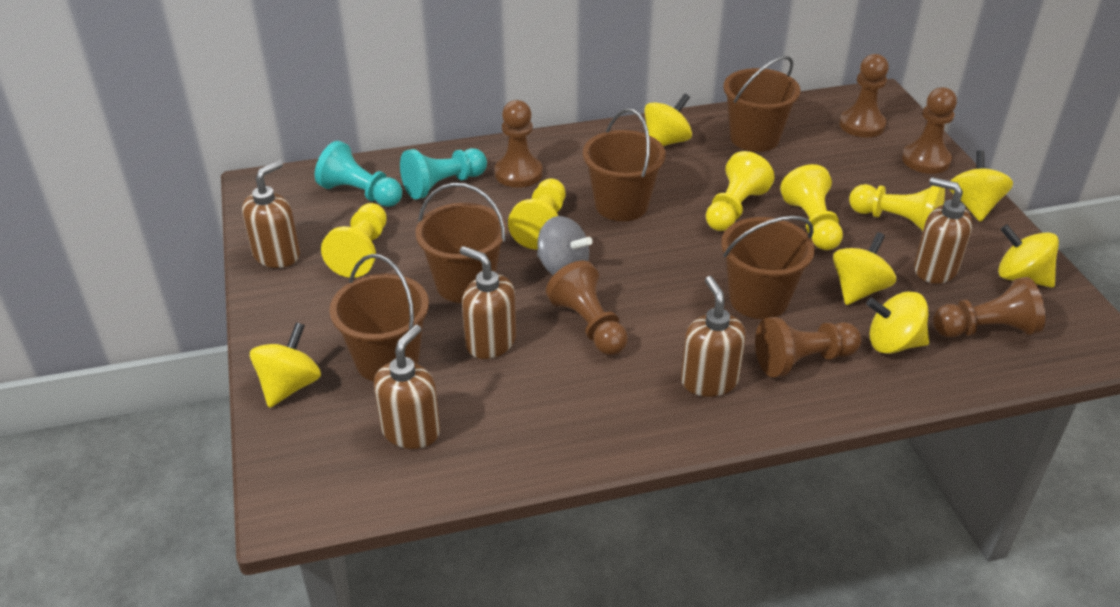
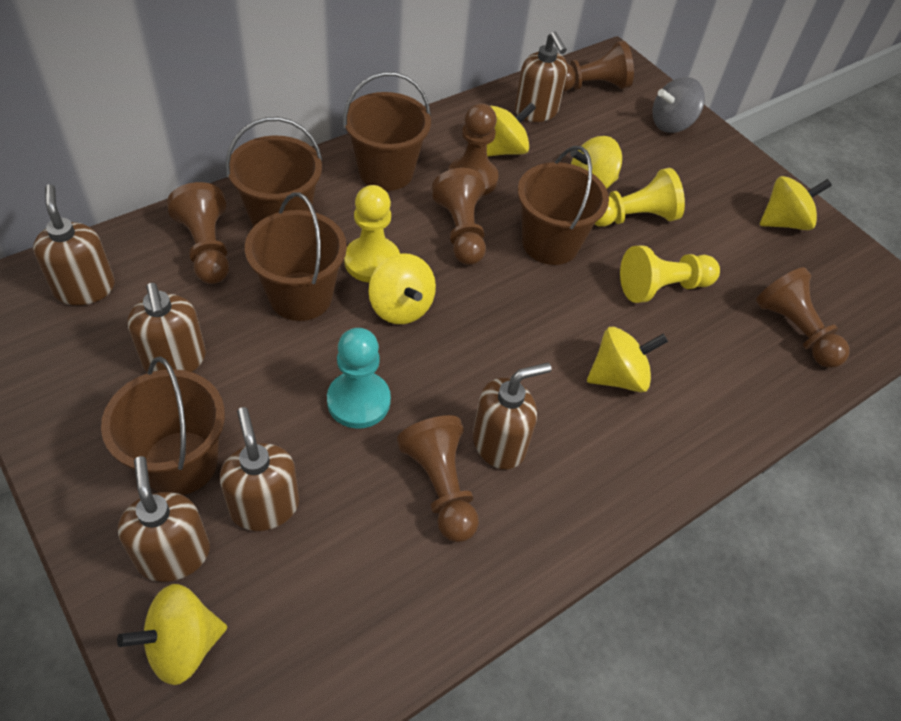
brown soap dispenser: 5 -> 6
turquoise pawn: 2 -> 1
yellow pawn: 5 -> 3

